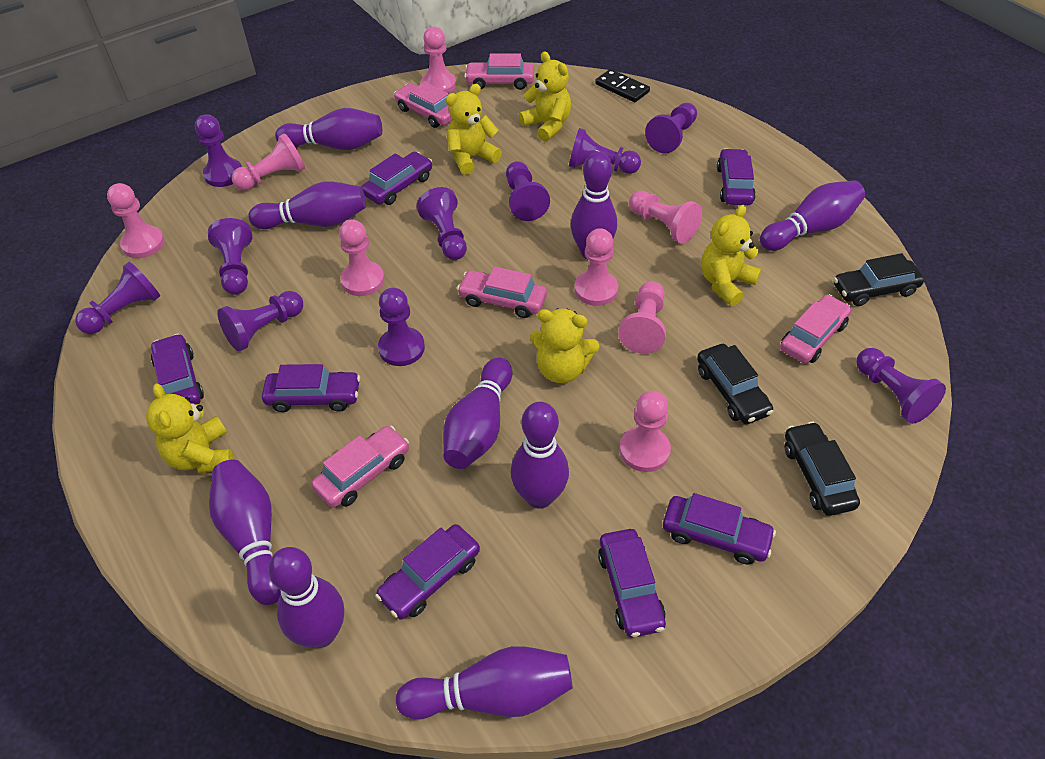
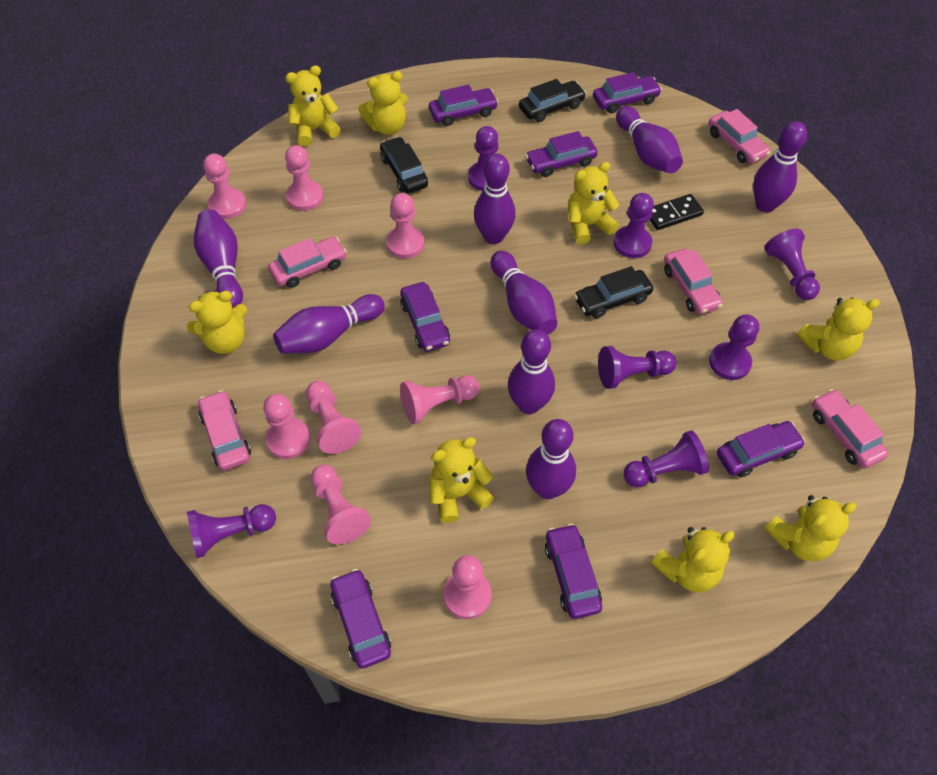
purple bowling pin: 9 -> 8
purple pawn: 10 -> 7
yellow teddy bear: 5 -> 8

